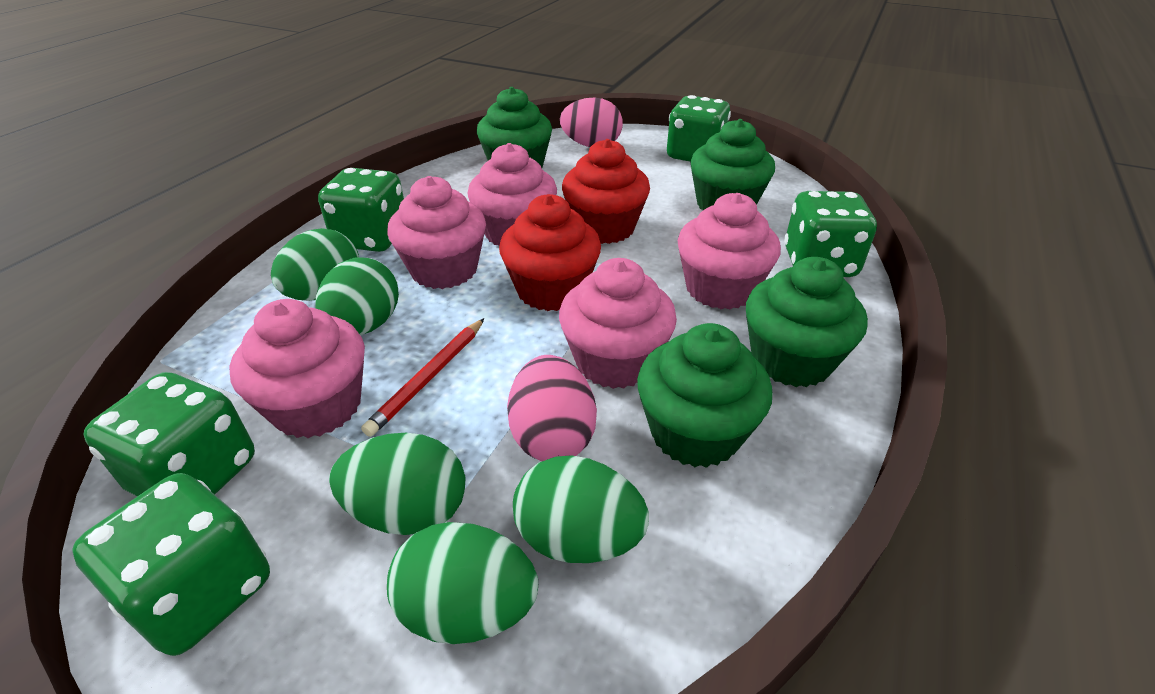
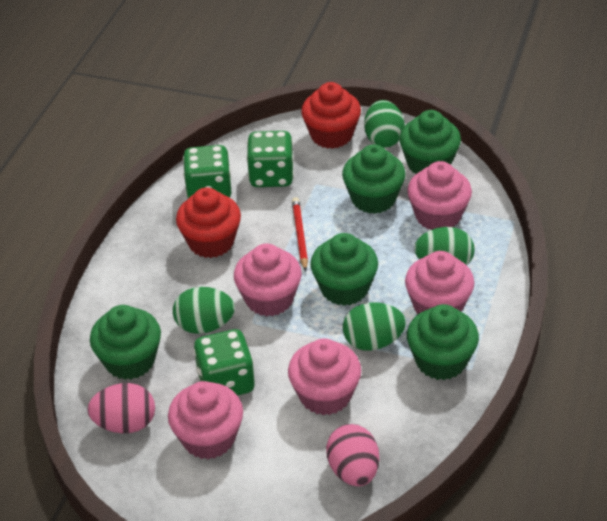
green cupcake: 4 -> 5
green dice: 5 -> 3
green egg: 5 -> 4

